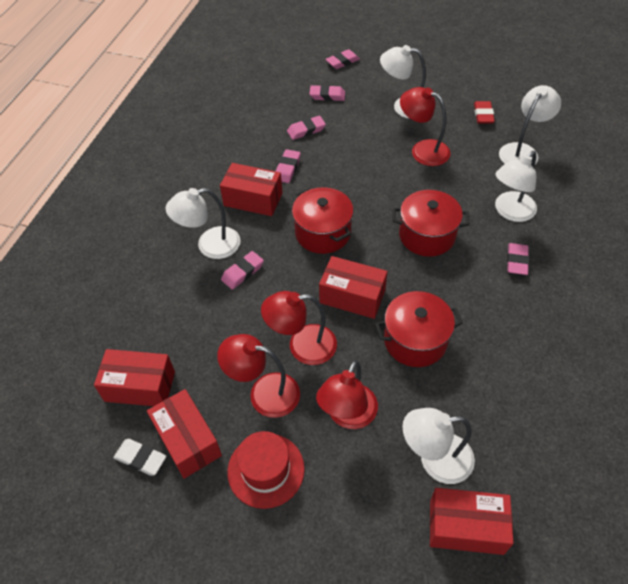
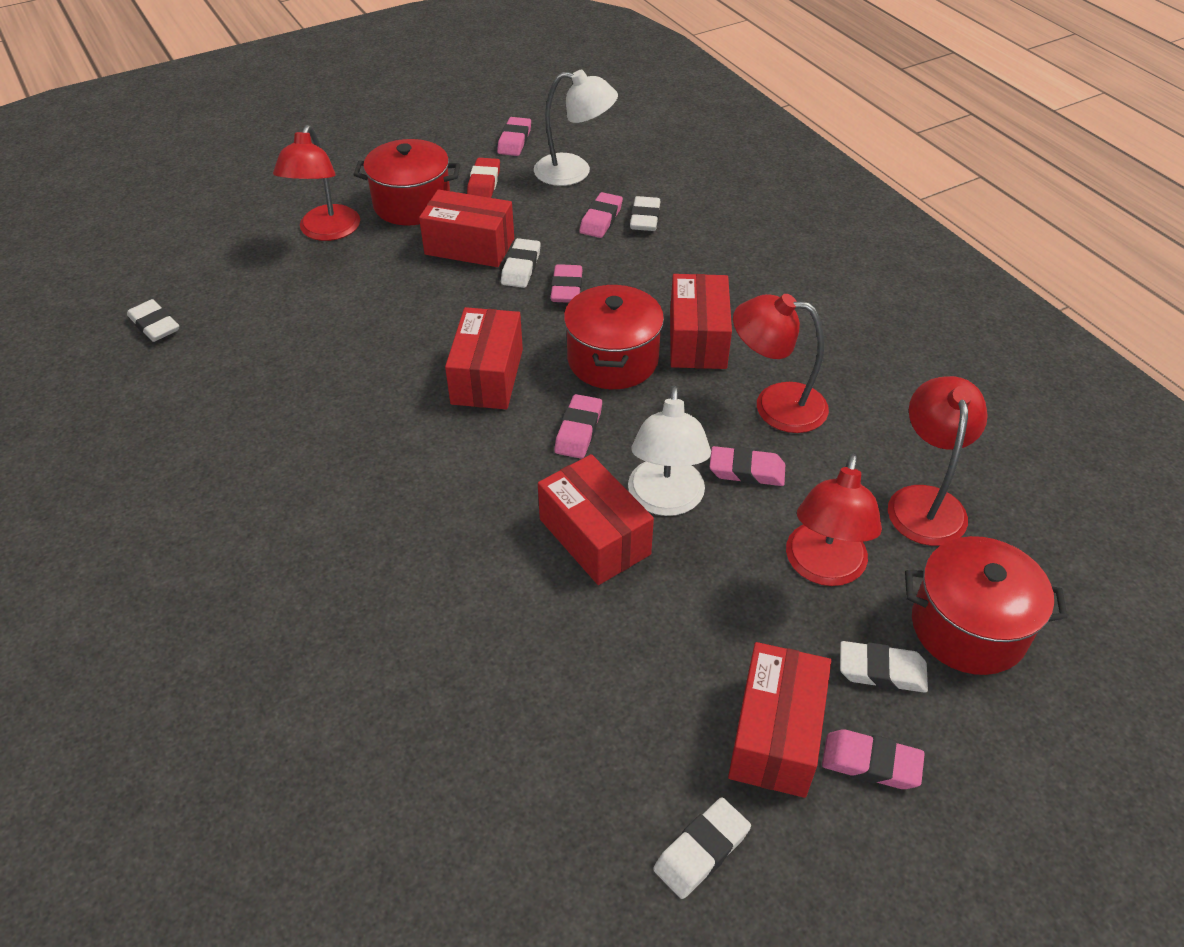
red hat: 1 -> 0
white eraser: 1 -> 5
white lamp: 5 -> 2

